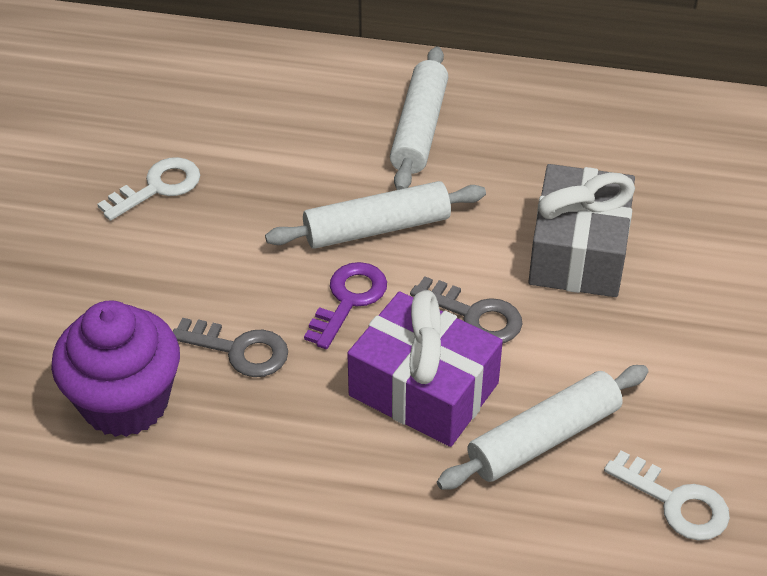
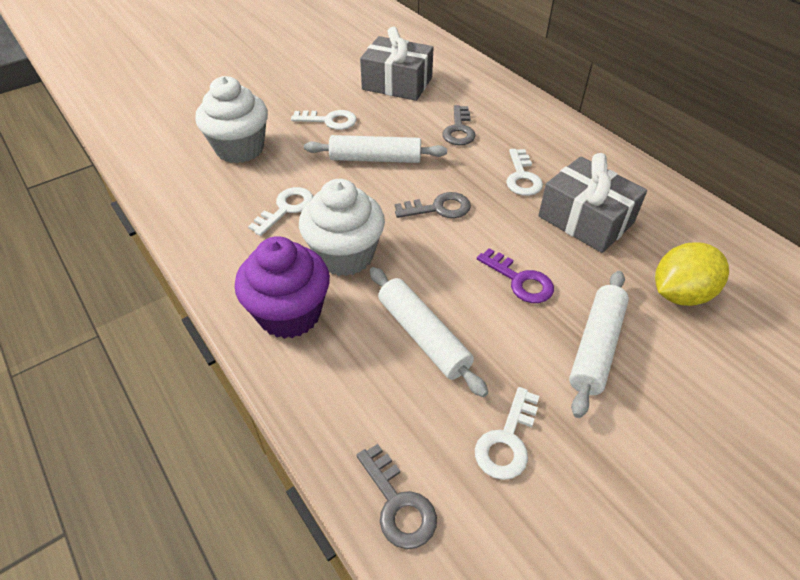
grey gift: 1 -> 2
grey key: 2 -> 3
purple gift: 1 -> 0
white cupcake: 0 -> 2
white key: 2 -> 4
yellow lemon: 0 -> 1

